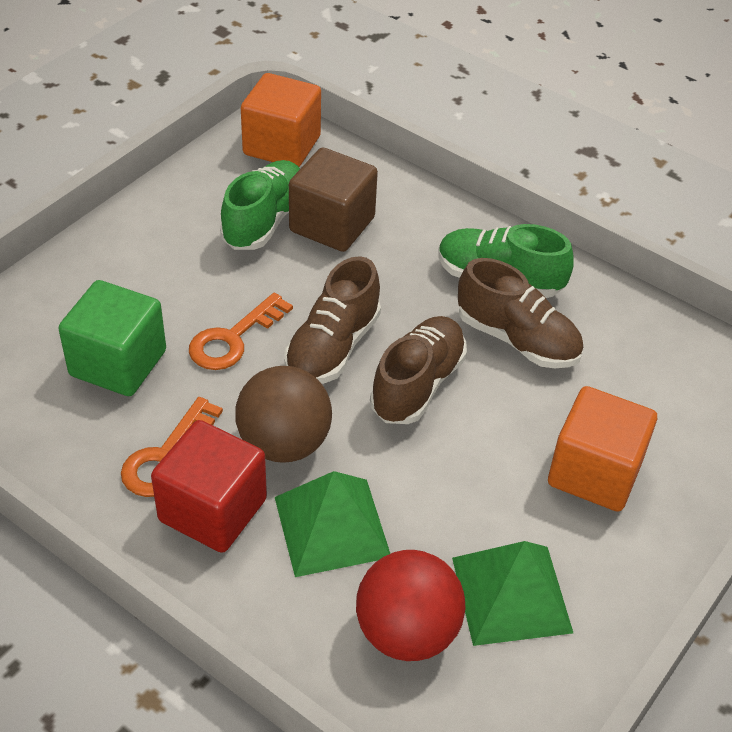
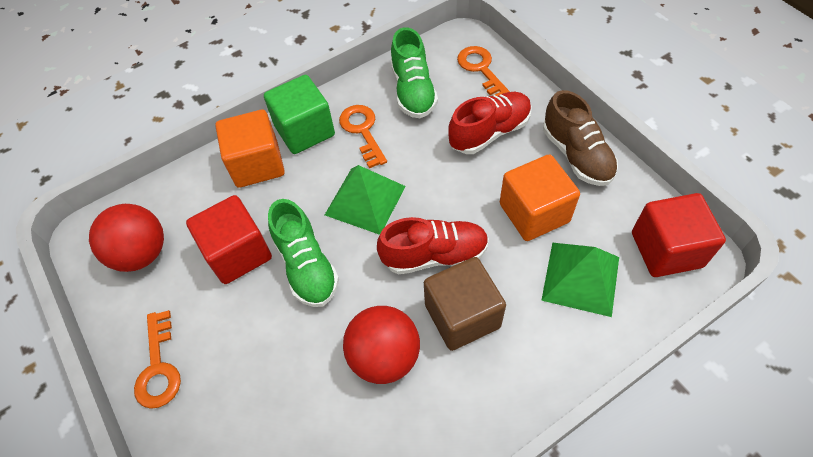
brown ball: 1 -> 0
brown shoe: 3 -> 1
orange key: 2 -> 3
red ball: 1 -> 2
red cube: 1 -> 2
red shoe: 0 -> 2

